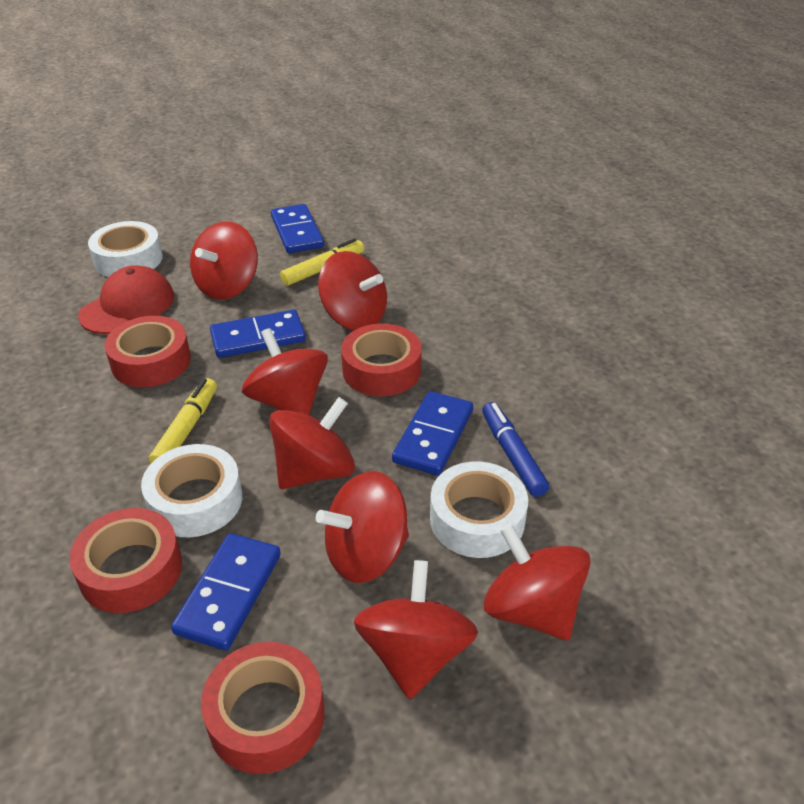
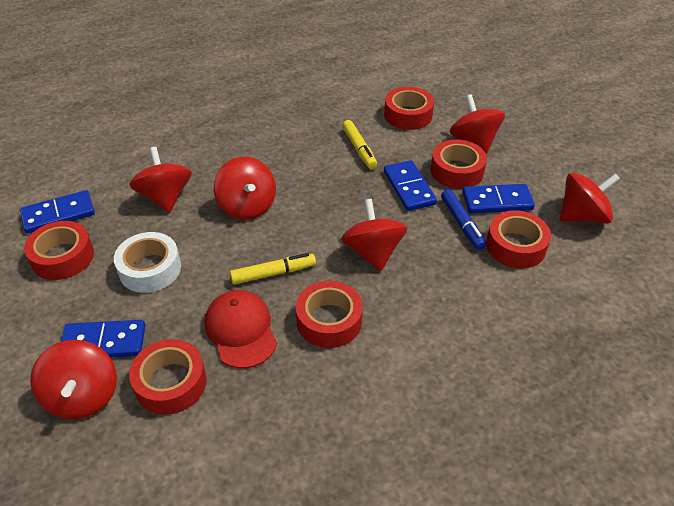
red spinning top: 7 -> 6
red tape: 4 -> 6
white tape: 3 -> 1

